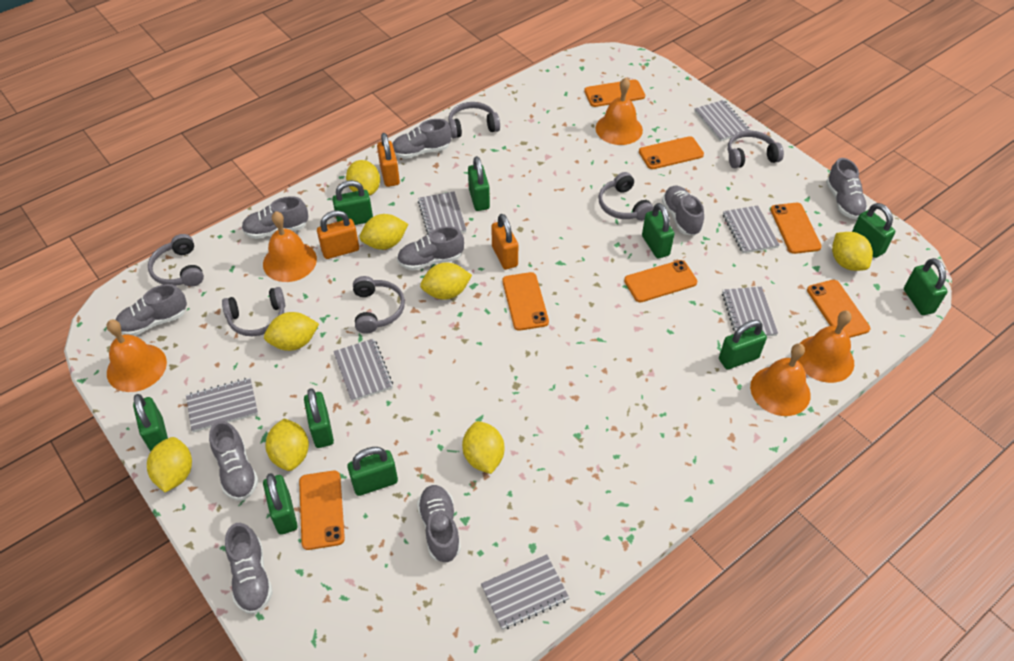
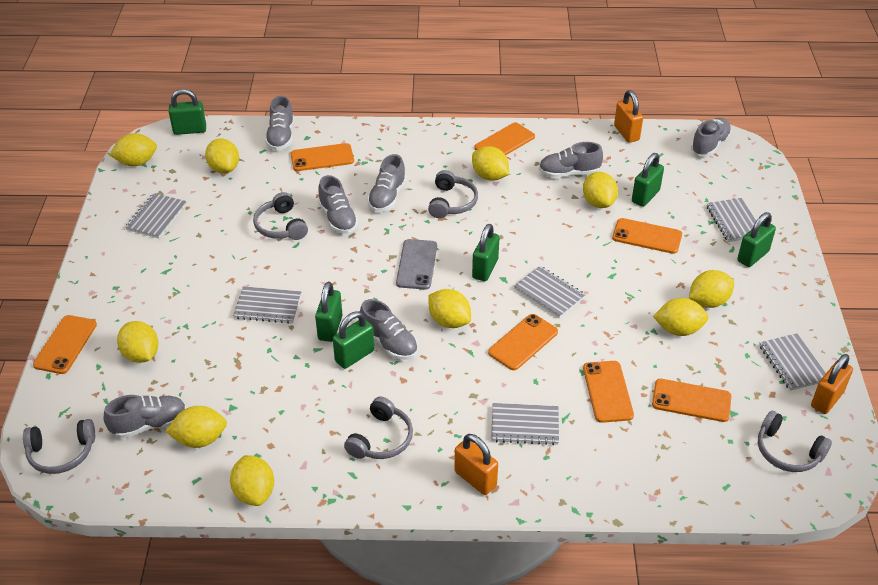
green padlock: 10 -> 6
grey headphones: 6 -> 5
grey notebook: 7 -> 6
grey phone: 0 -> 1
grey shoe: 9 -> 7
orange bell: 5 -> 0
yellow lemon: 8 -> 10

